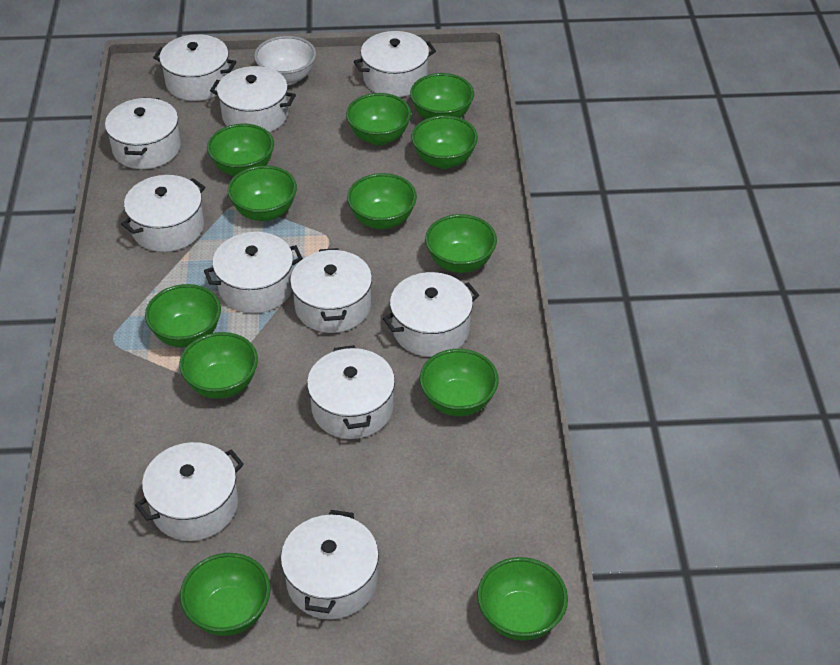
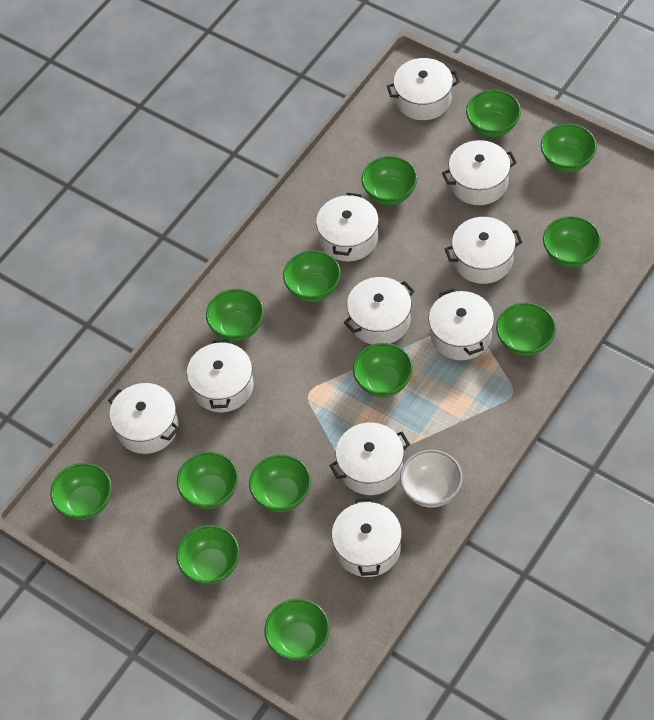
green bowl: 12 -> 13
white pot: 11 -> 10

